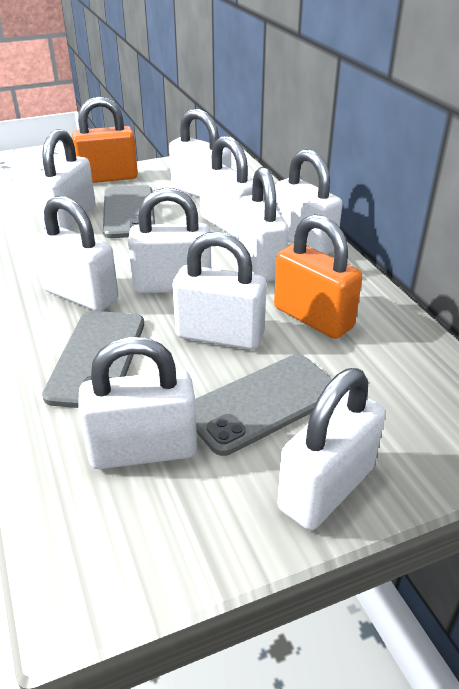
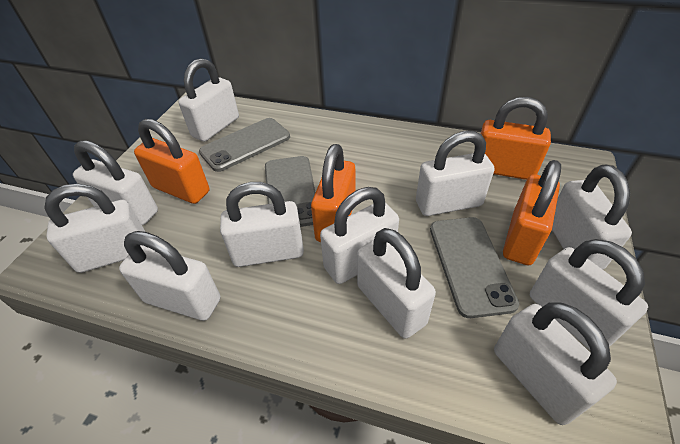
orange padlock: 2 -> 4
white padlock: 10 -> 11

